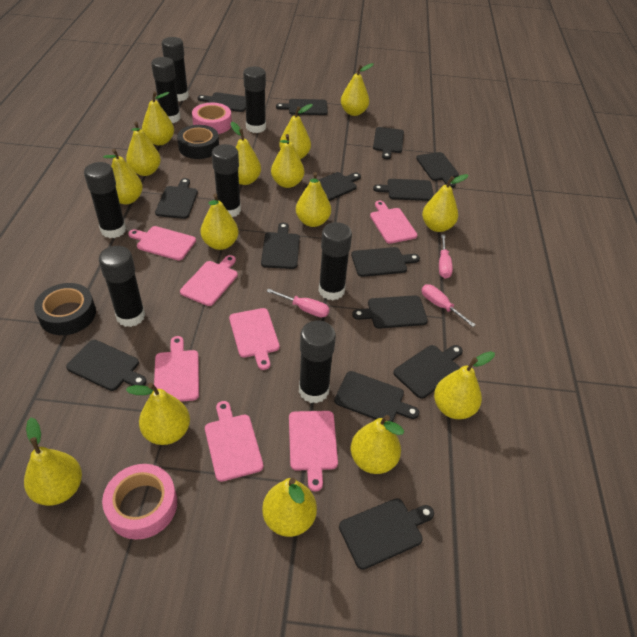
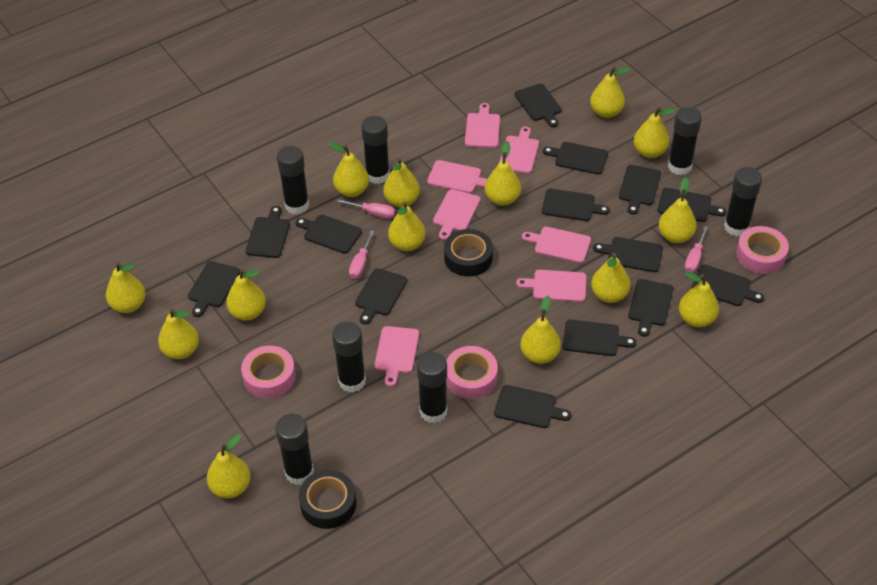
black glue stick: 8 -> 7
pink tape: 2 -> 3
yellow pear: 15 -> 14

